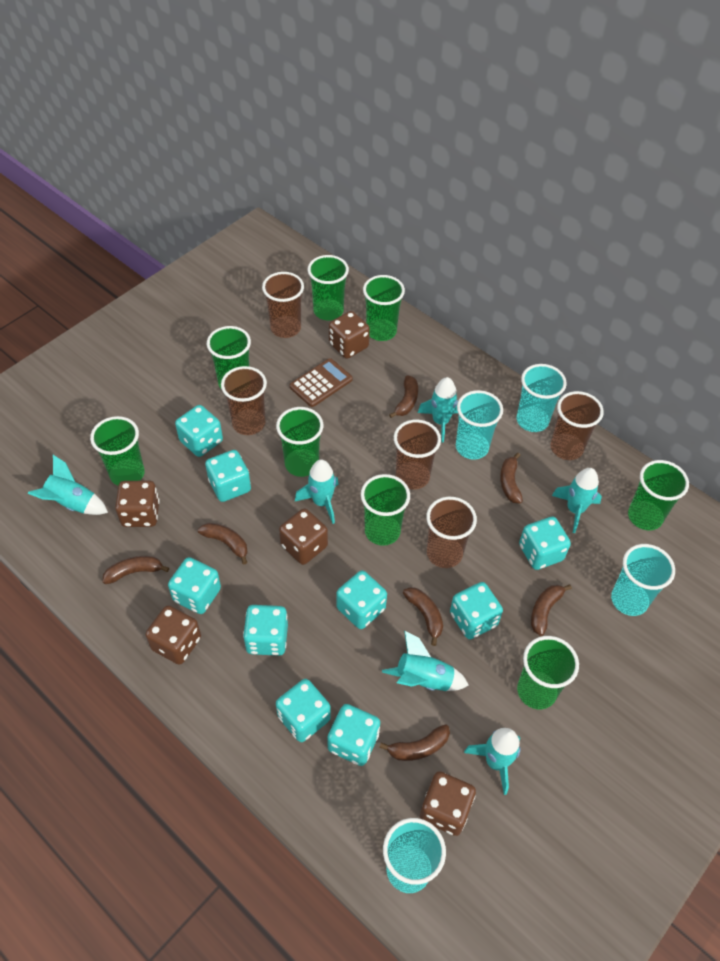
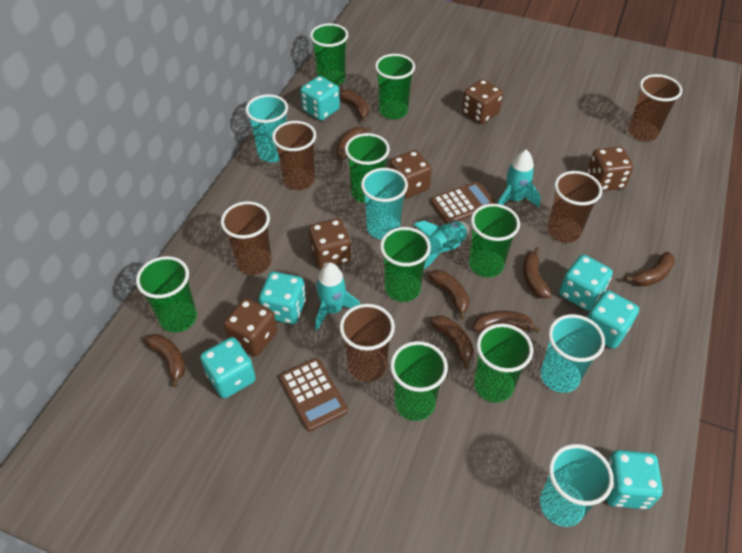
brown banana: 7 -> 8
brown calculator: 1 -> 2
turquoise dice: 9 -> 6
turquoise rocket: 6 -> 3

